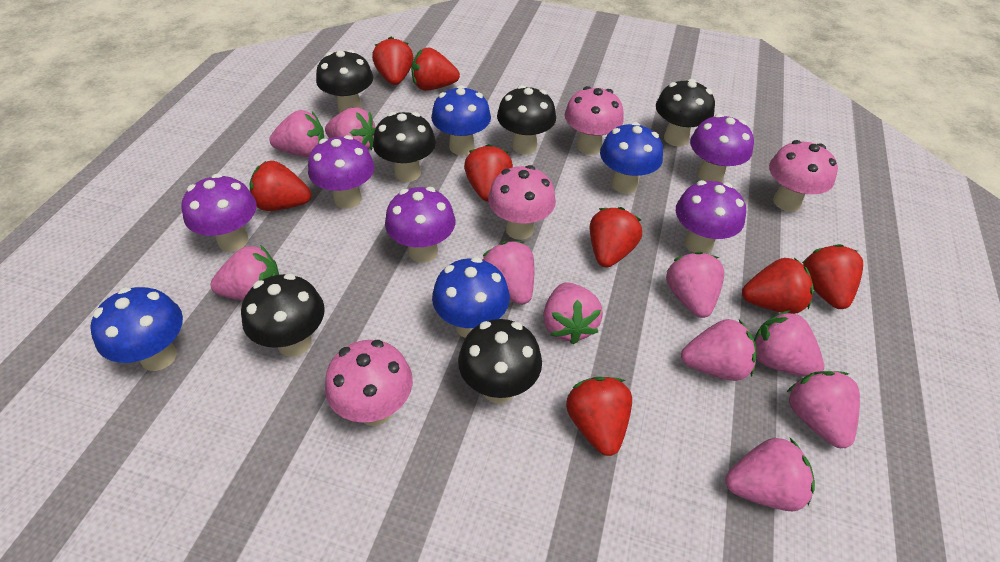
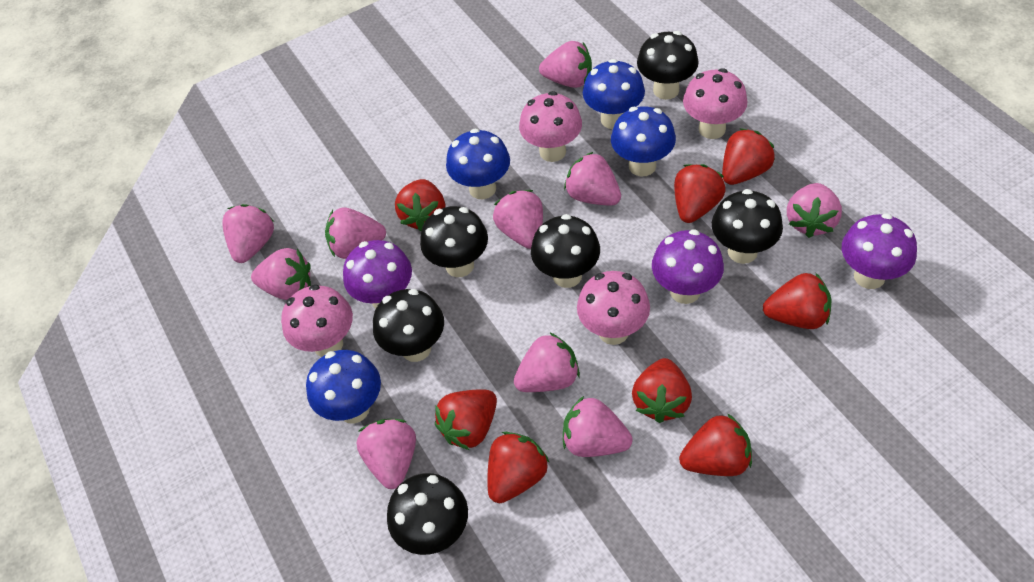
purple mushroom: 5 -> 3

